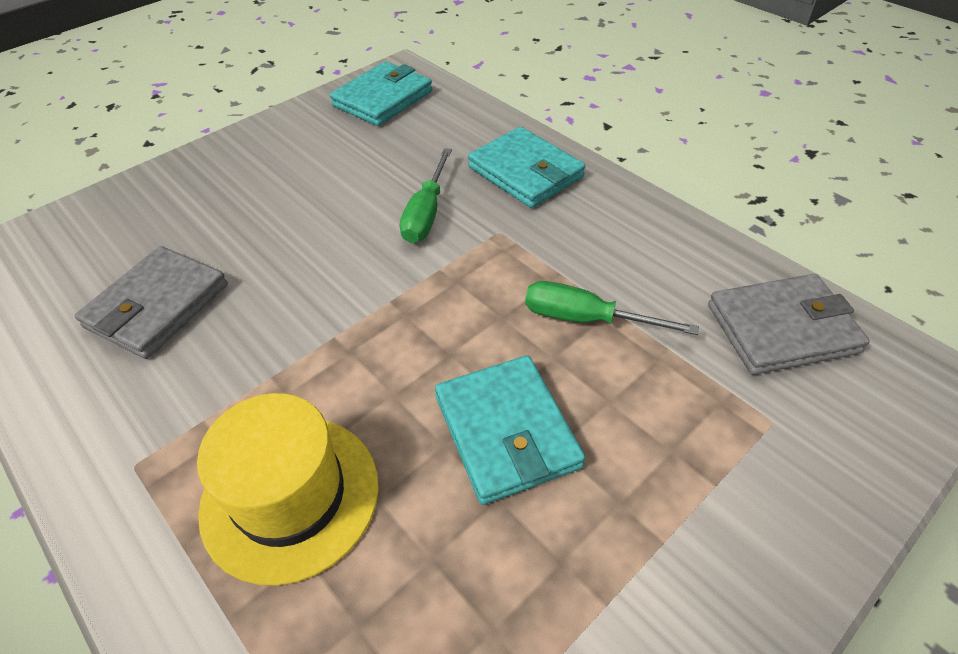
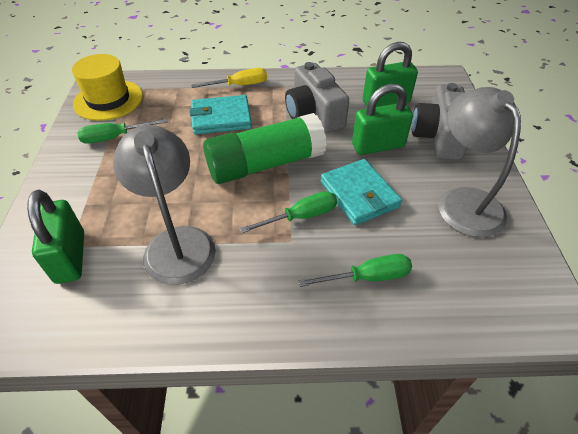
green glue stick: 0 -> 1
green padlock: 0 -> 3
green screwdriver: 2 -> 3
grey camera: 0 -> 2
grey lamp: 0 -> 2
grey wallet: 2 -> 0
turquoise wallet: 3 -> 2
yellow screwdriver: 0 -> 1

